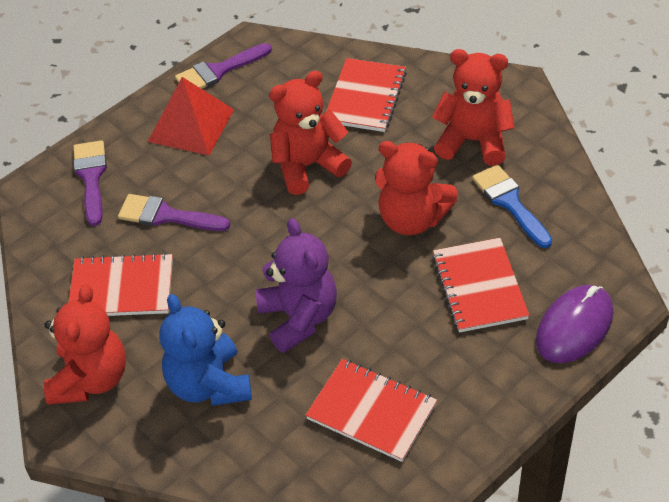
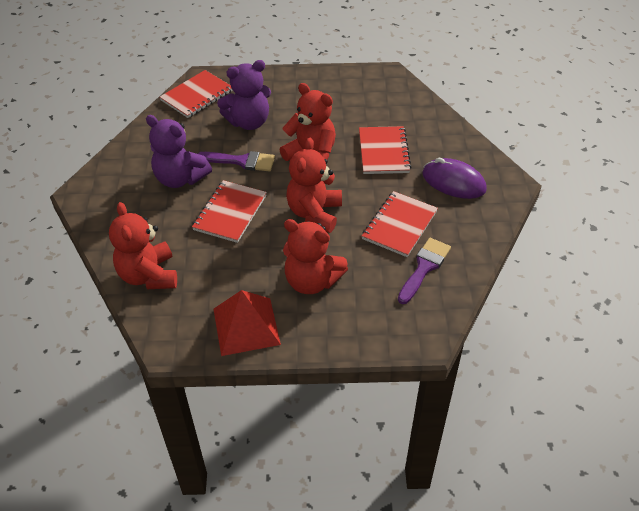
blue brush: 1 -> 0
blue teddy bear: 1 -> 0
purple brush: 3 -> 2
purple teddy bear: 1 -> 2

